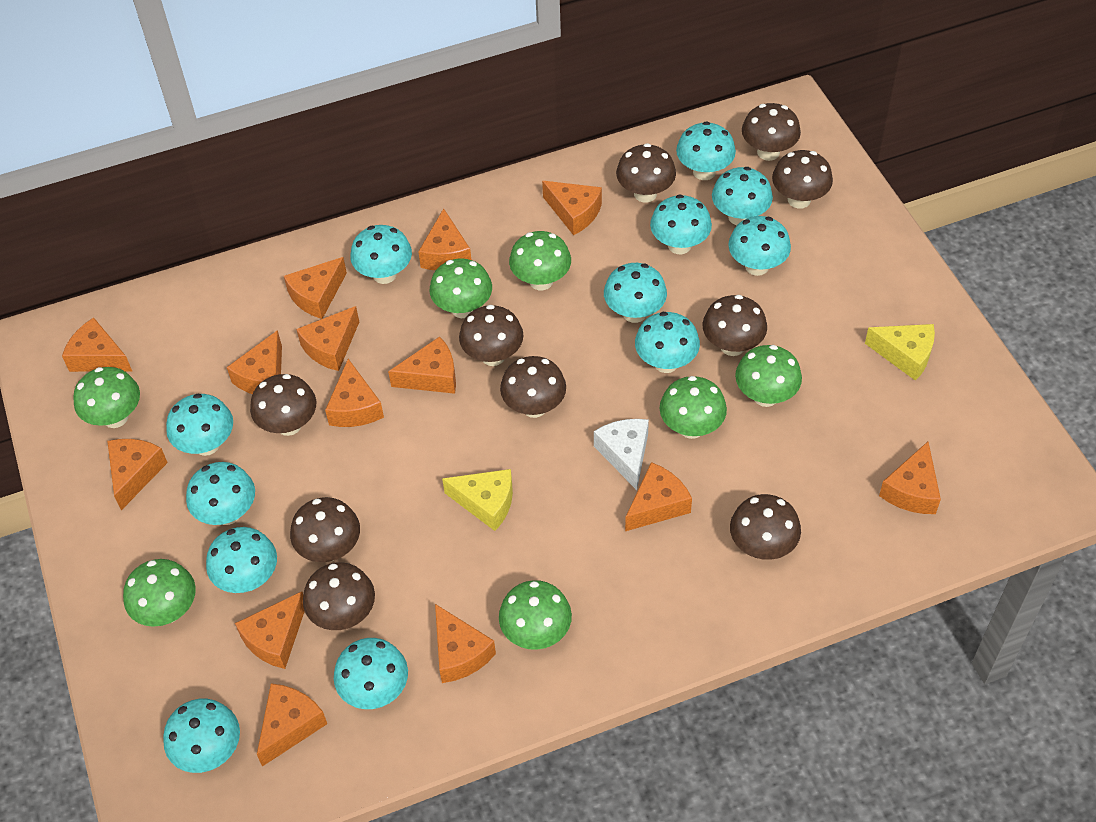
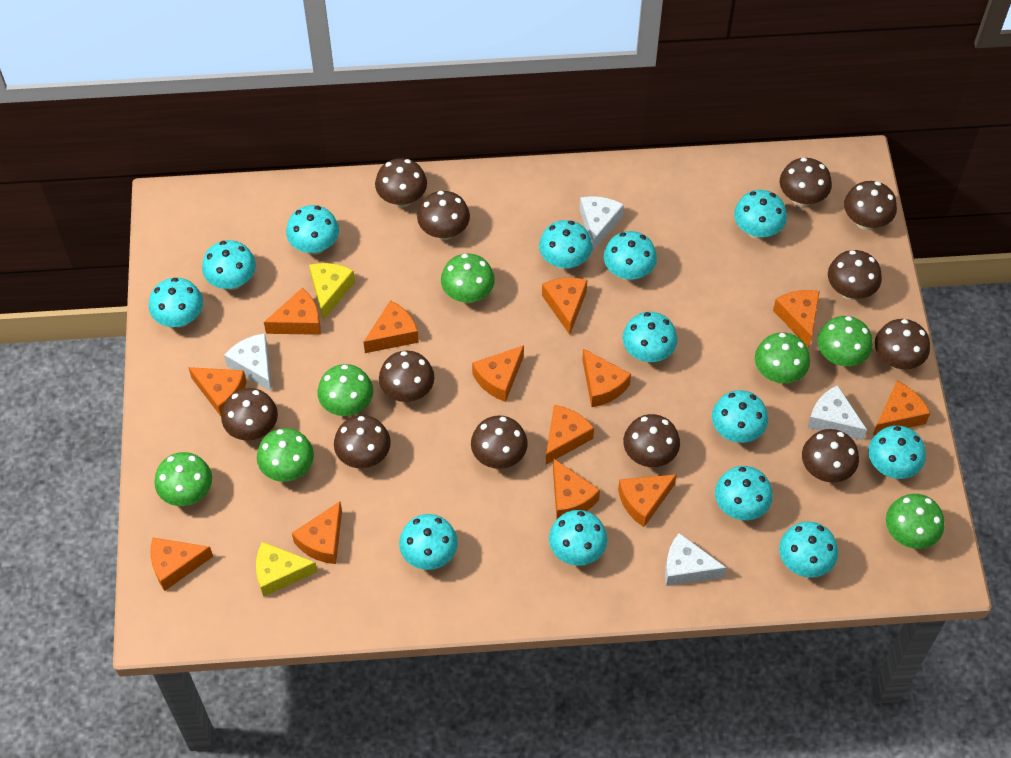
brown mushroom: 10 -> 12
orange cheese: 14 -> 13
turquoise mushroom: 12 -> 13
white cheese: 1 -> 4

